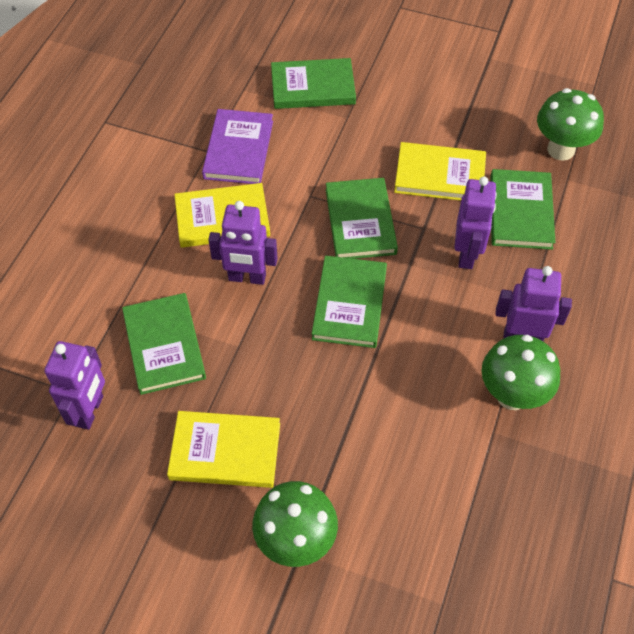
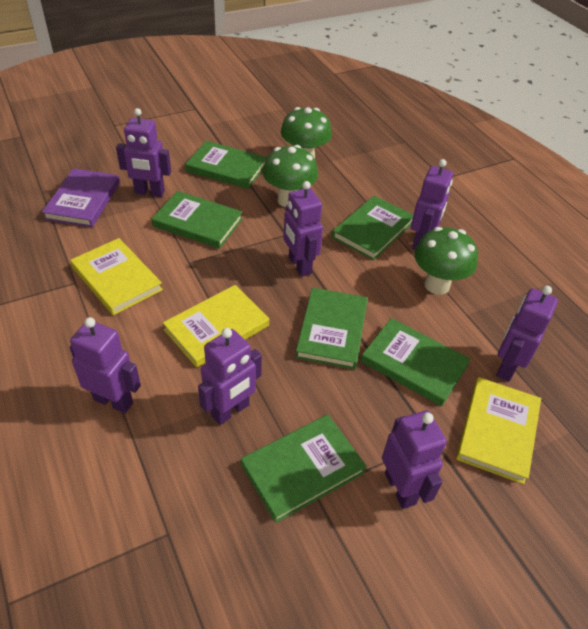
green book: 5 -> 6
purple robot: 4 -> 7

